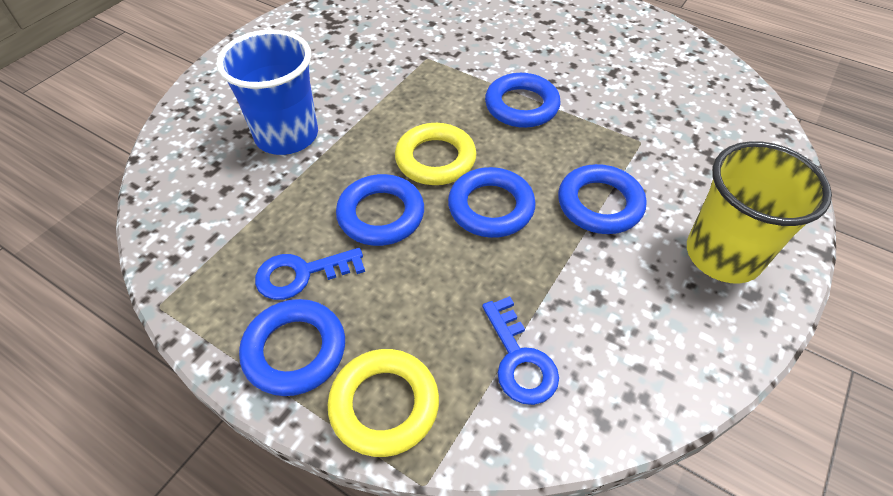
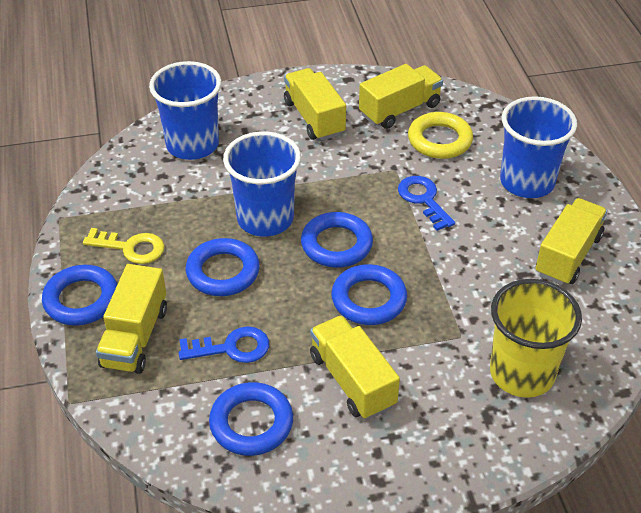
blue cup: 1 -> 3
yellow key: 0 -> 1
yellow ring: 2 -> 1
yellow truck: 0 -> 5

